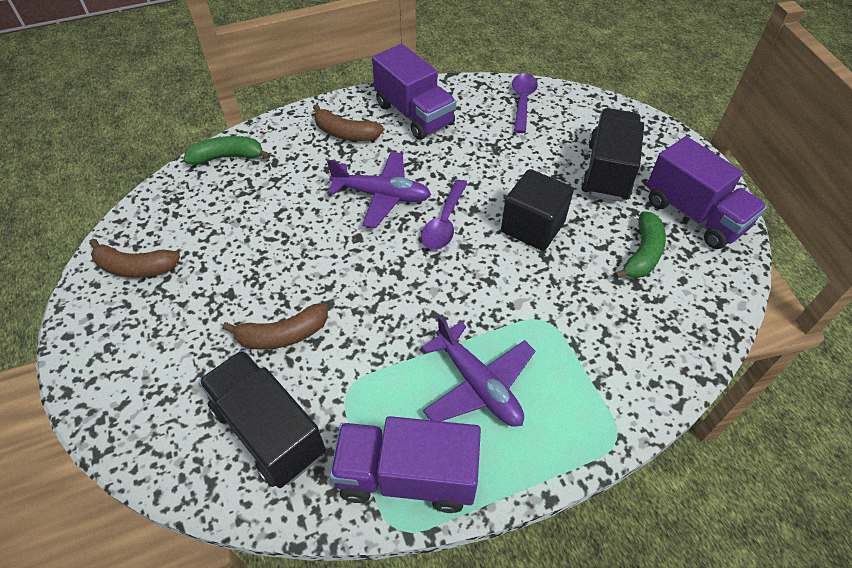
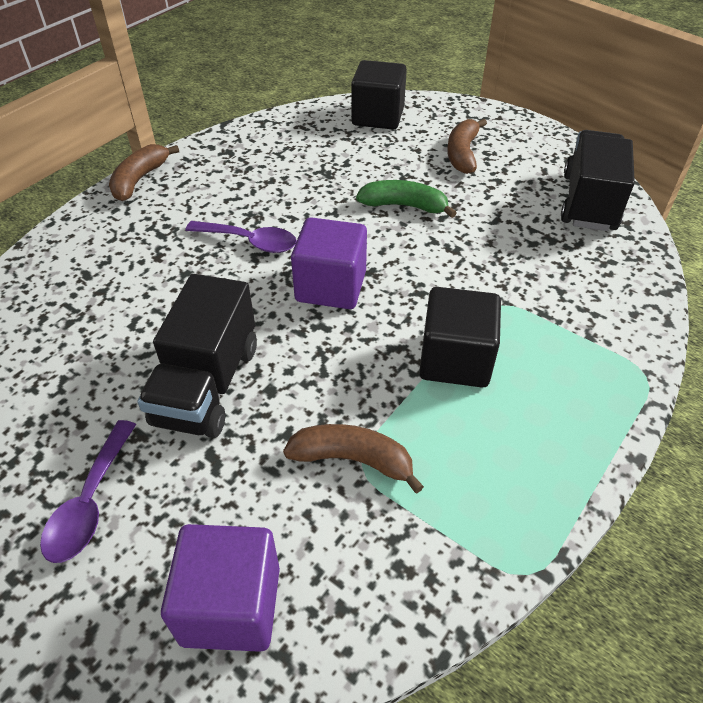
black cube: 1 -> 2
green banana: 2 -> 1
purple cube: 0 -> 2
purple plane: 2 -> 0
purple truck: 3 -> 0

